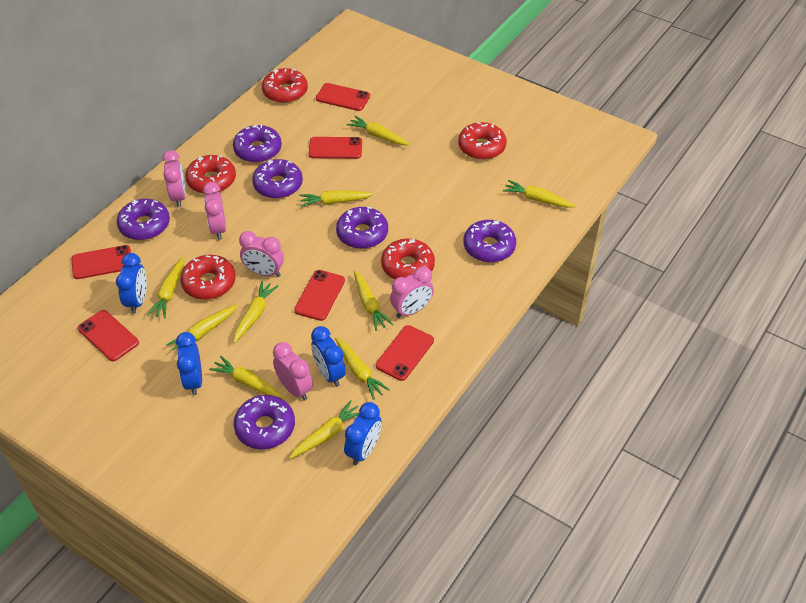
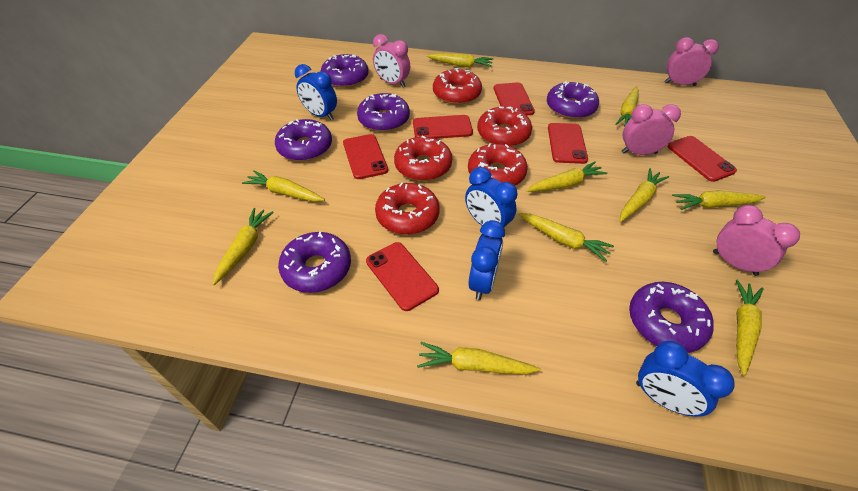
pink clock: 5 -> 4

